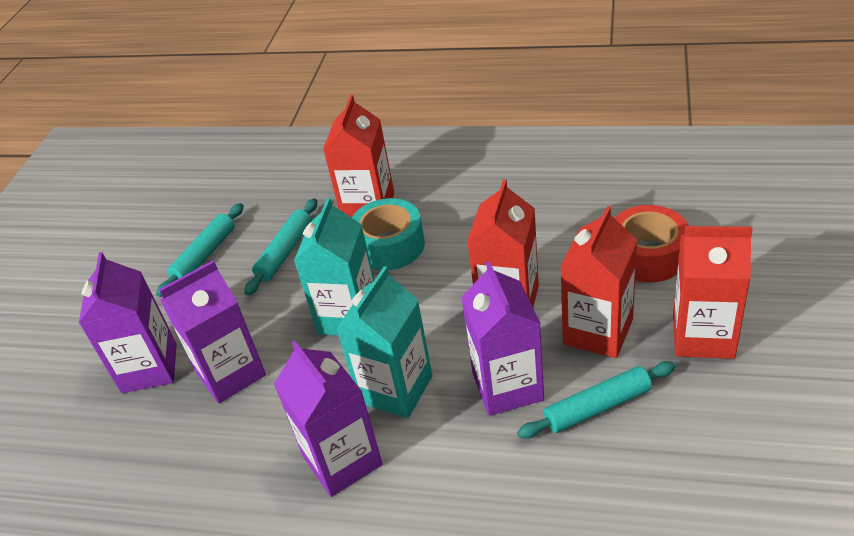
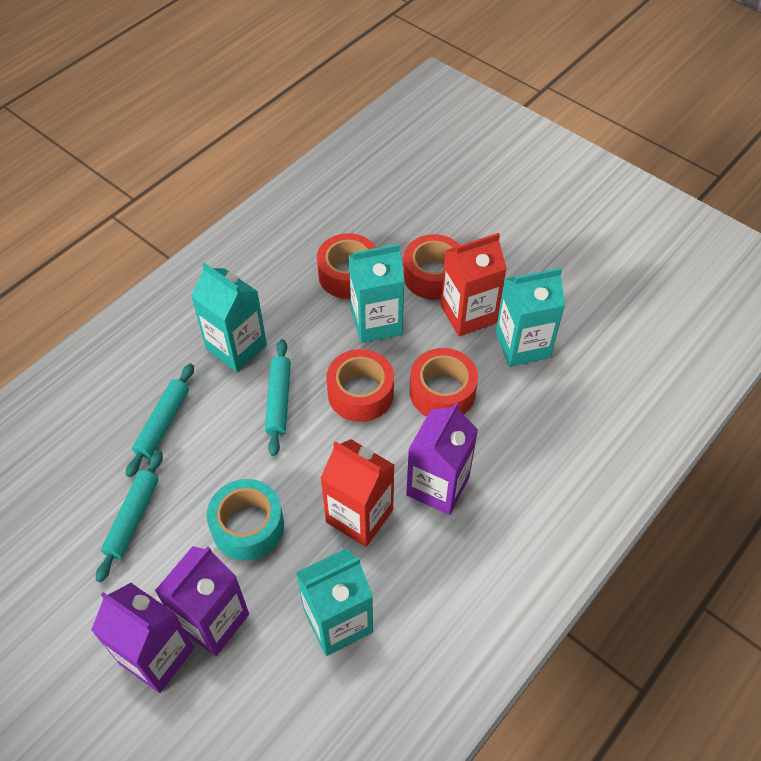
purple carton: 4 -> 3
red carton: 4 -> 2
red tape: 1 -> 4
turquoise carton: 2 -> 4

